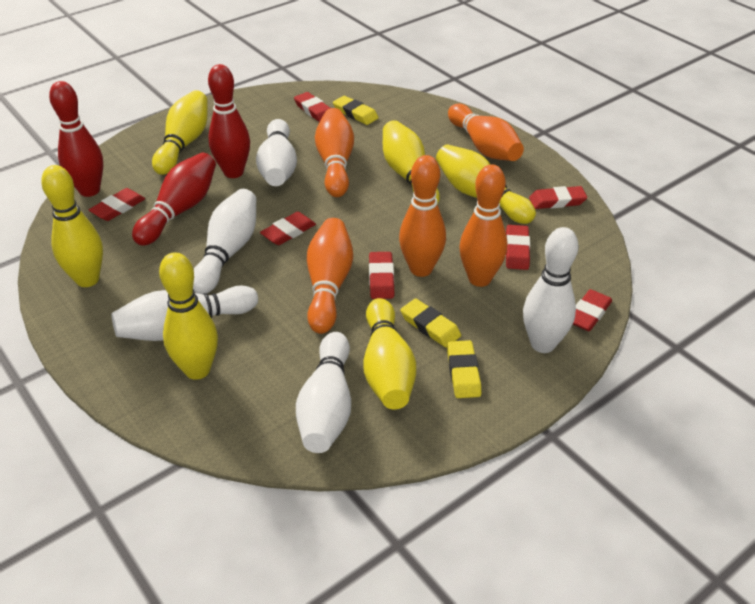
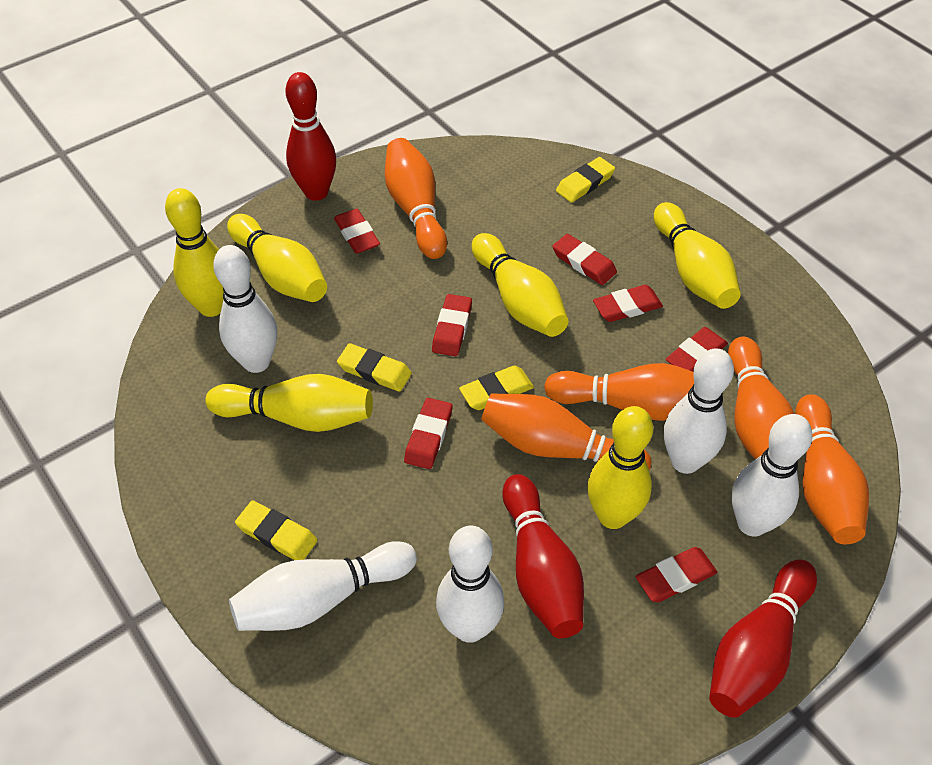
yellow eraser: 3 -> 4

